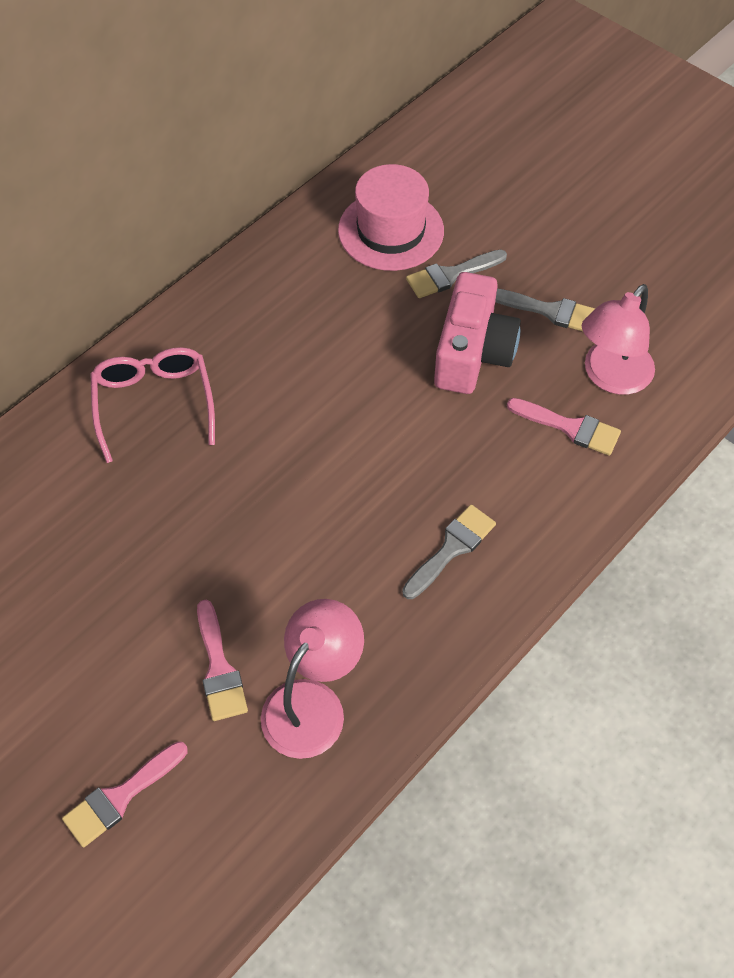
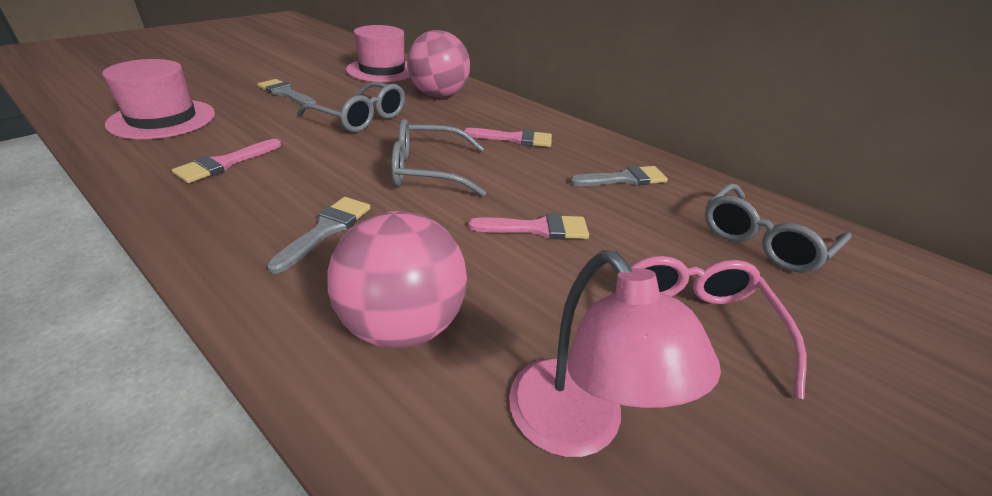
grey glasses: 0 -> 3
pink ball: 0 -> 2
pink camera: 1 -> 0
pink hat: 1 -> 2
pink lamp: 2 -> 1

